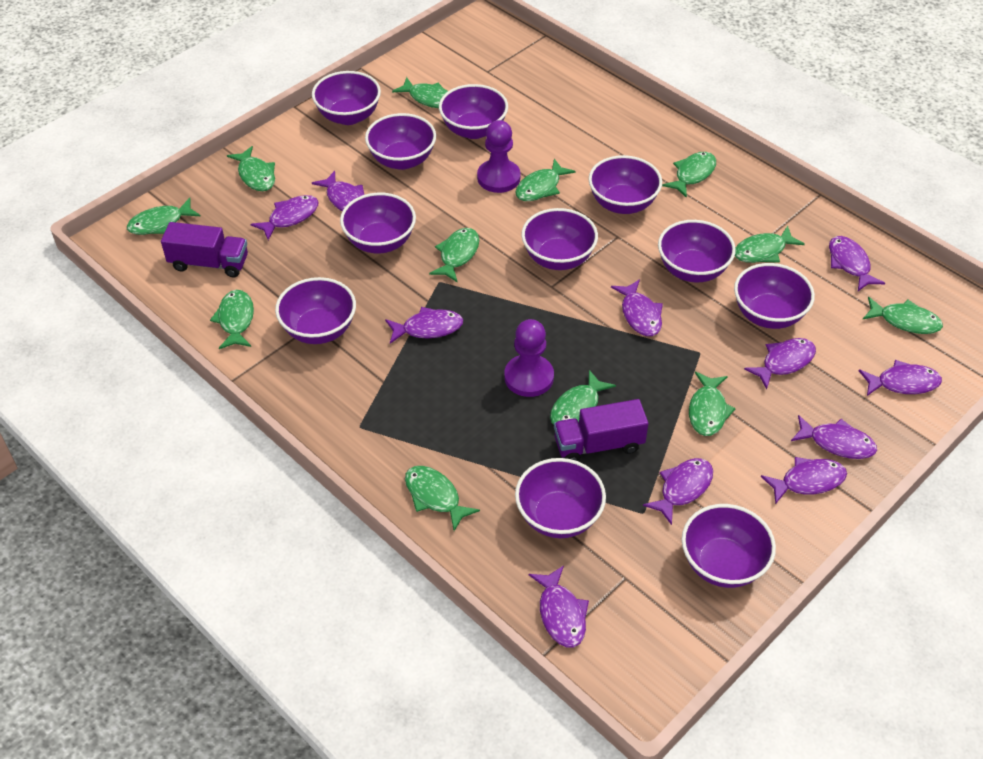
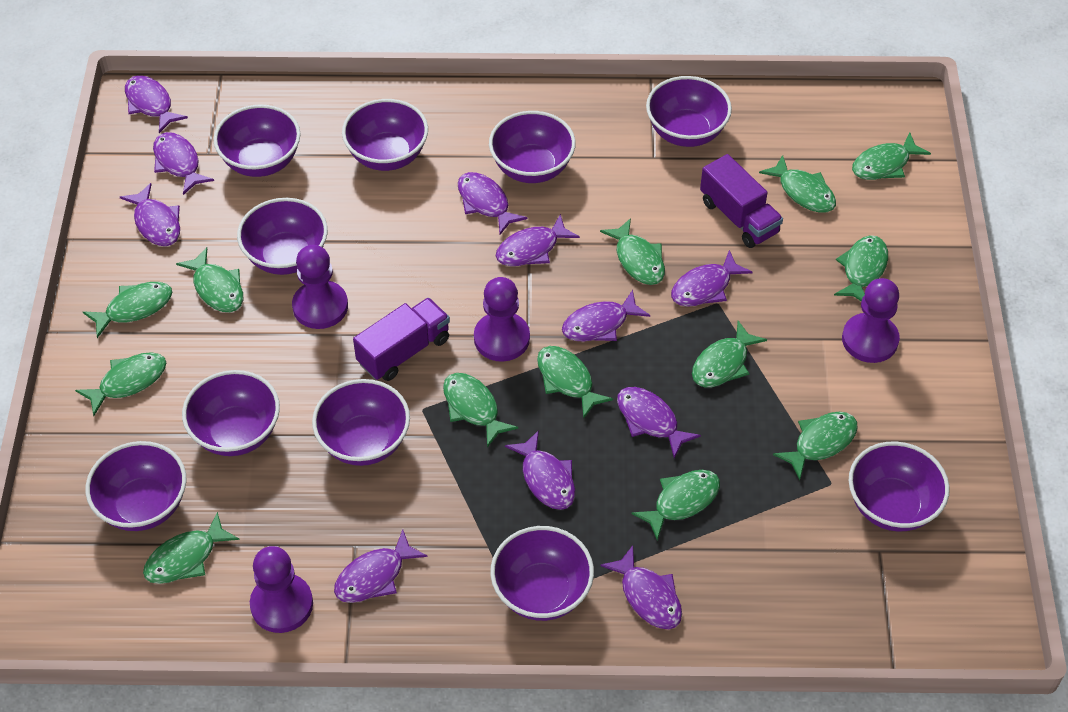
green fish: 12 -> 13
purple bowl: 11 -> 10
purple pawn: 2 -> 4

